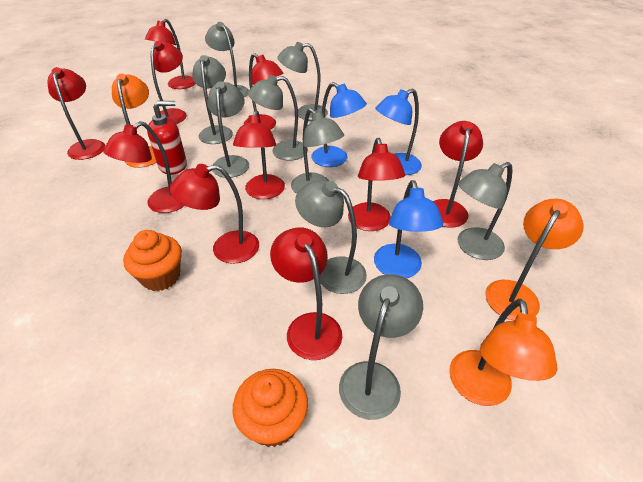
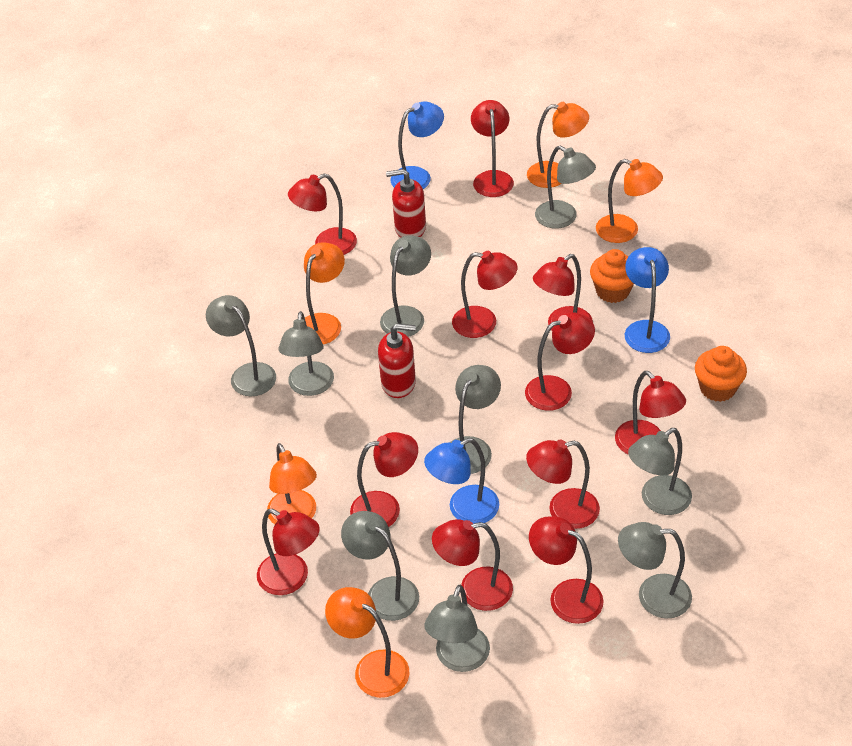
orange lamp: 3 -> 5
red lamp: 10 -> 11
red soap dispenser: 1 -> 2

